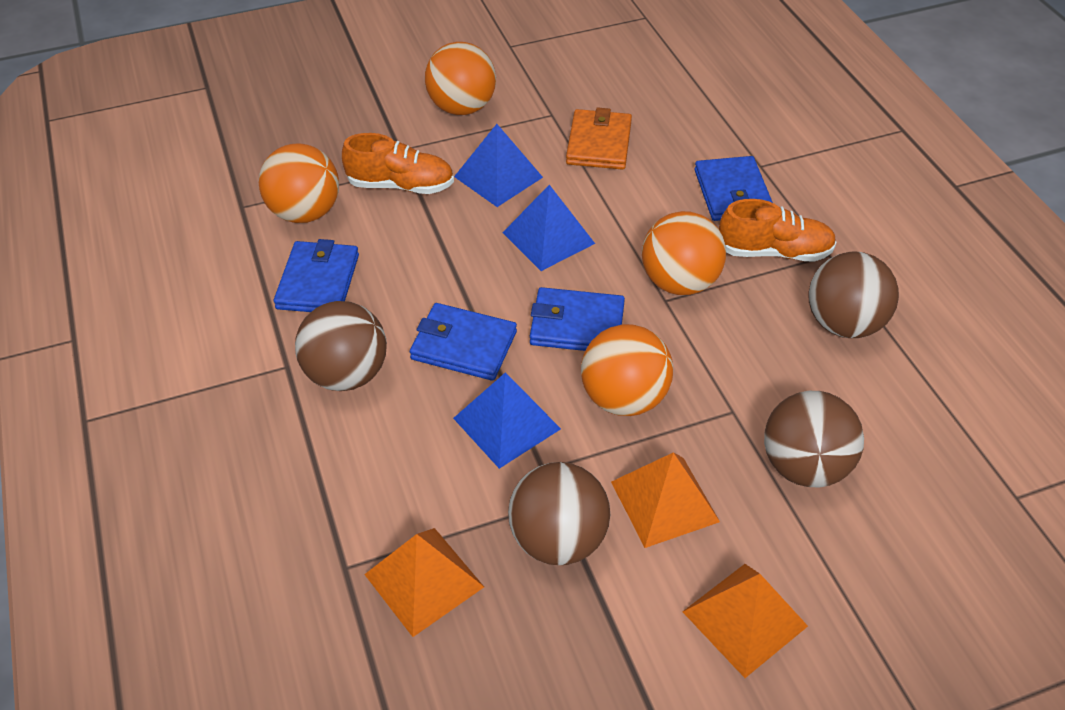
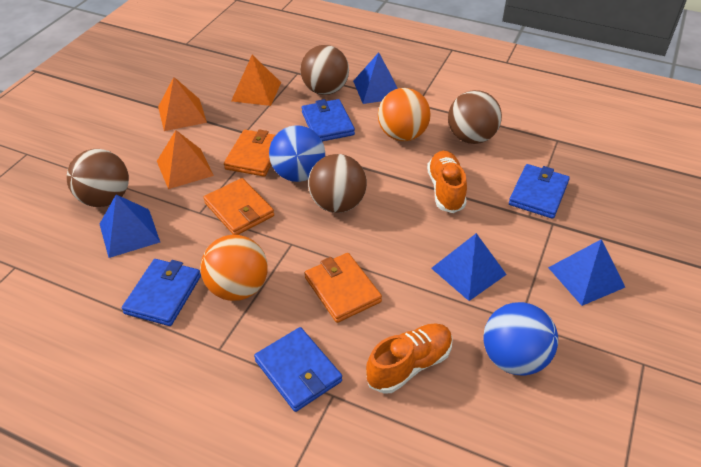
blue ball: 0 -> 2
blue pyramid: 3 -> 4
orange ball: 4 -> 2
orange wallet: 1 -> 3

